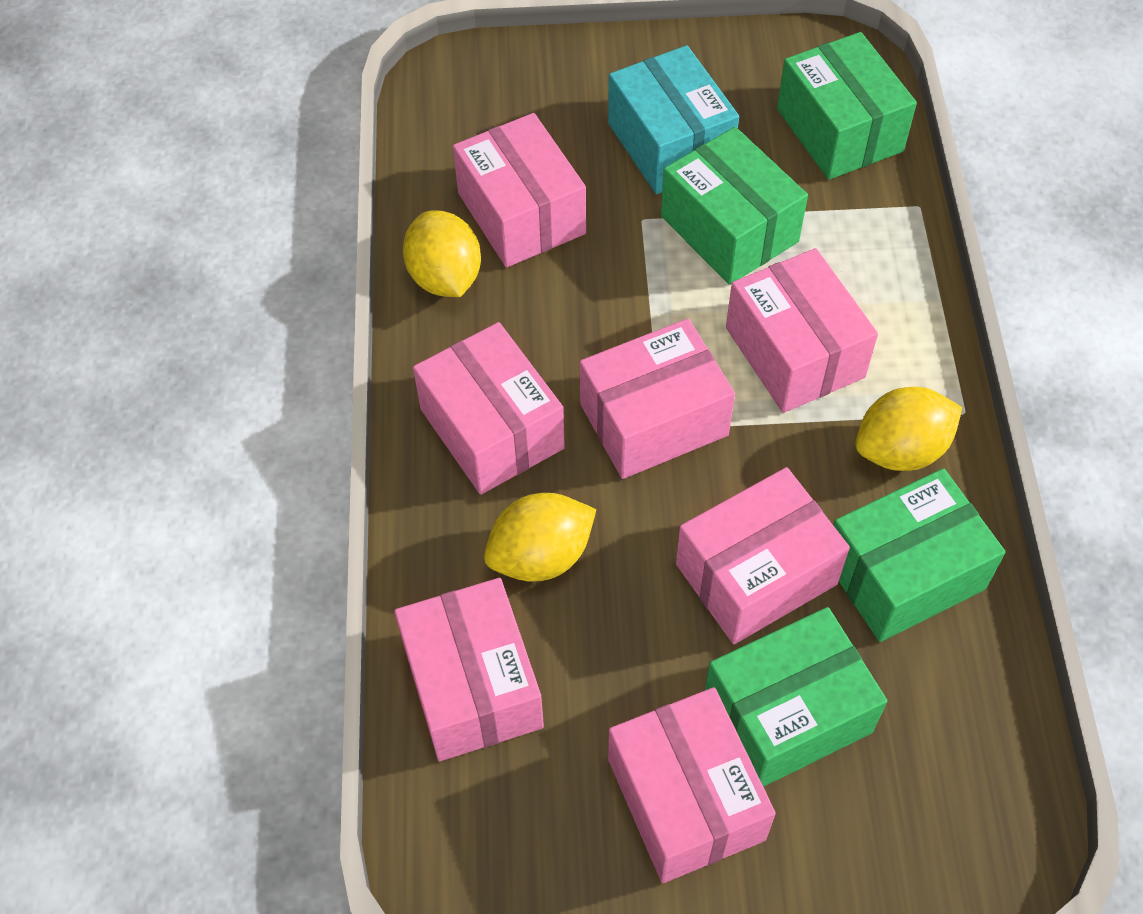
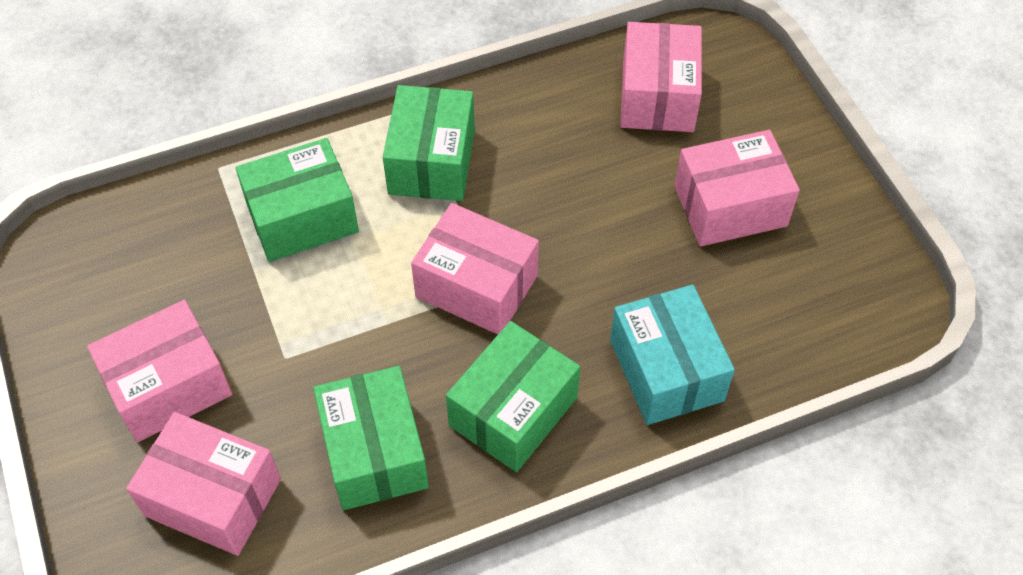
pink box: 7 -> 5
yellow lemon: 3 -> 0

